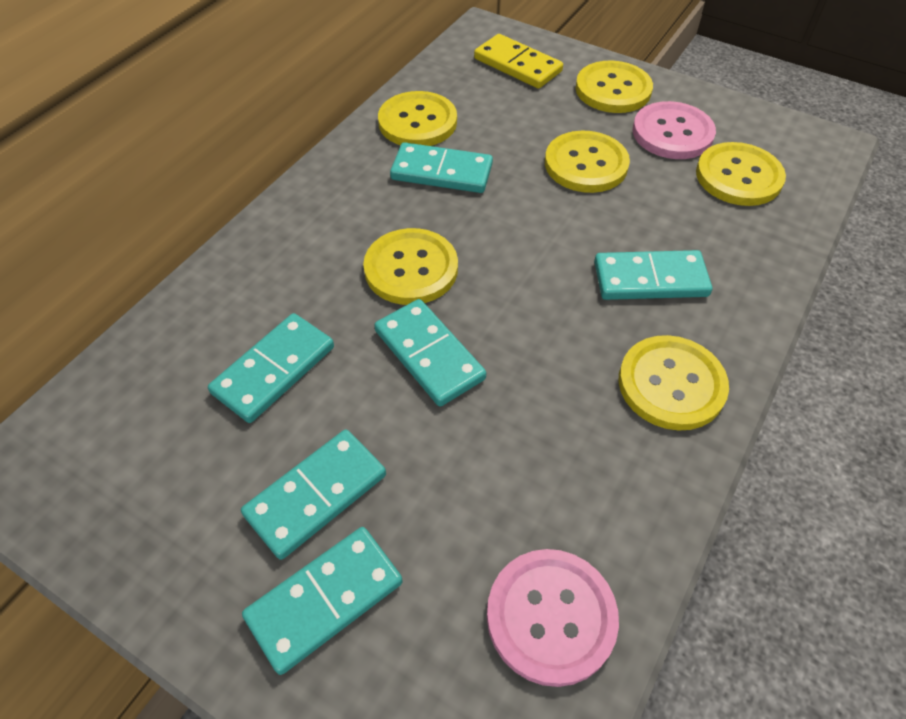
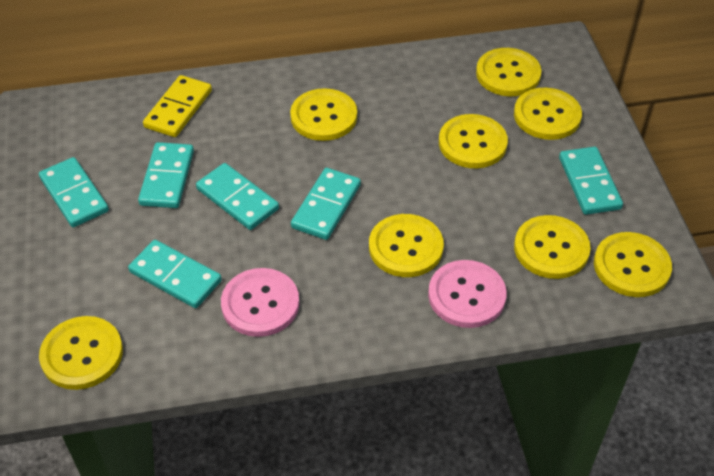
yellow button: 6 -> 8

